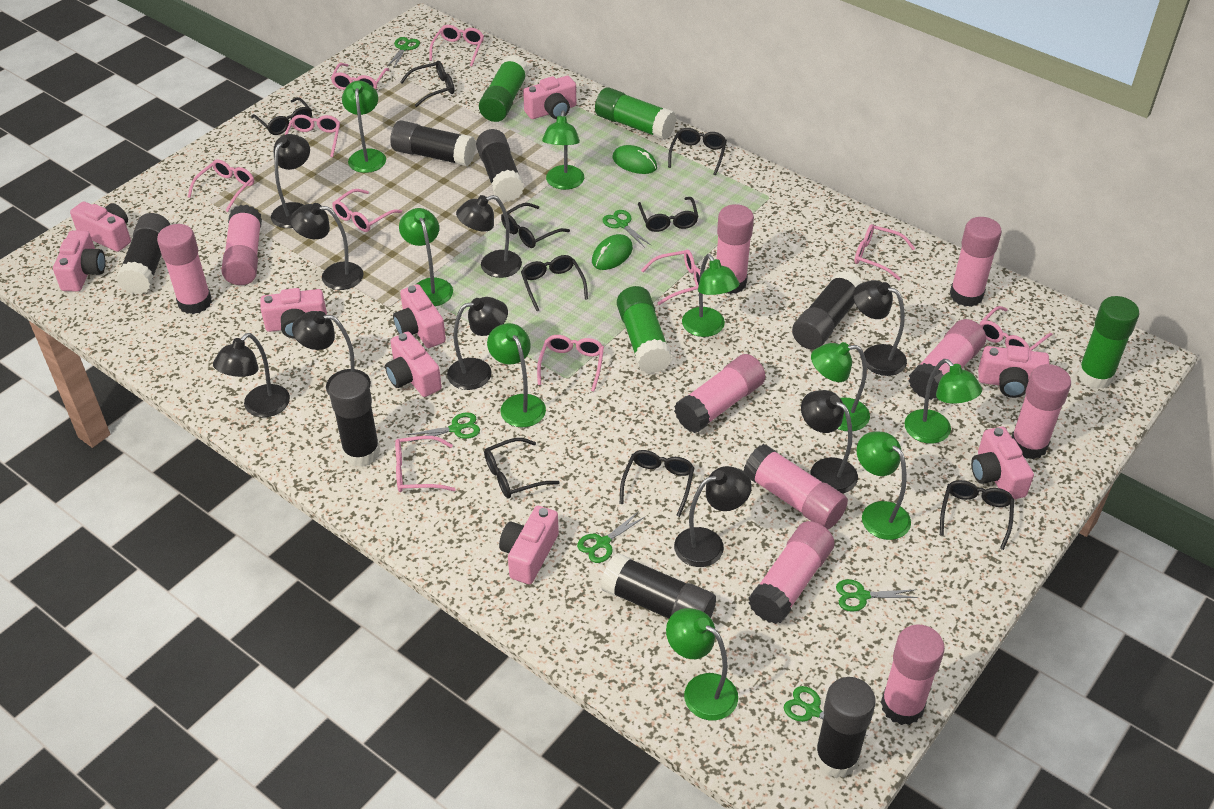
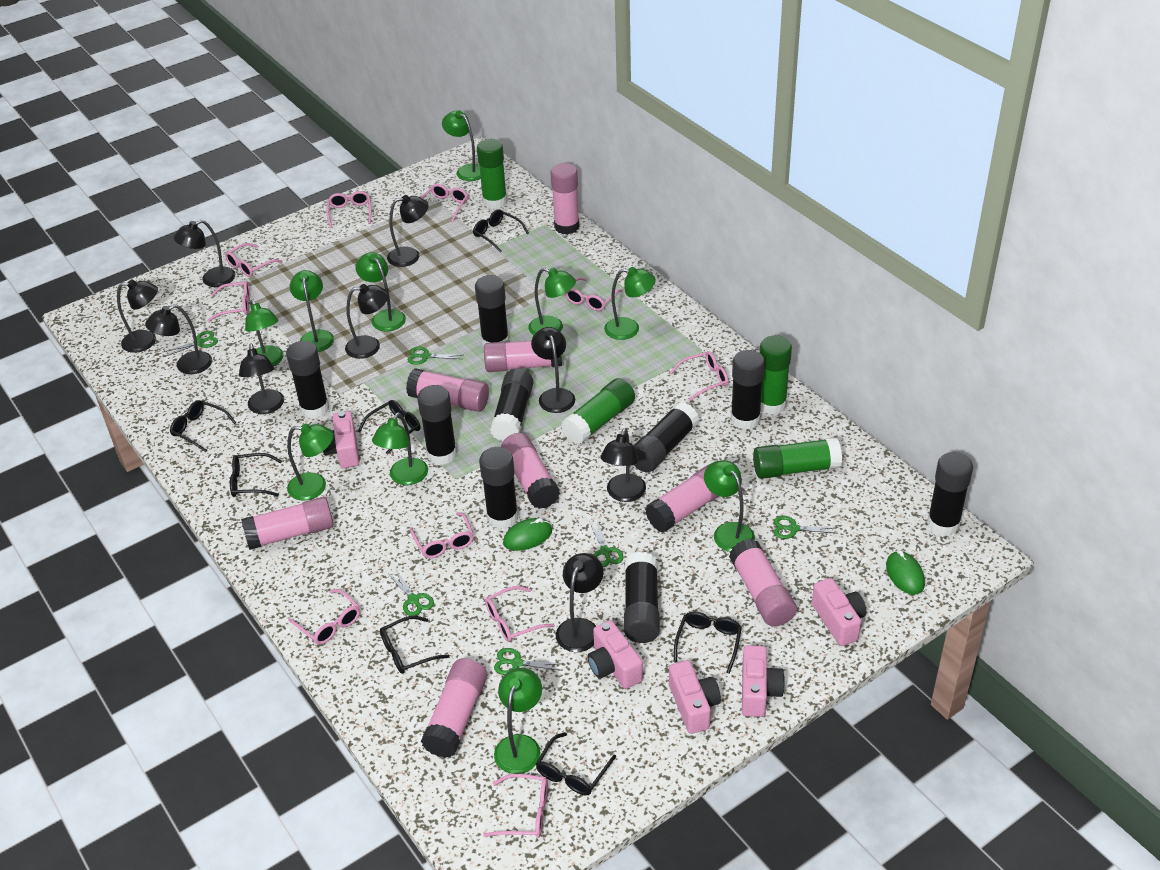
black glasses: 9 -> 7
black glue stick: 7 -> 9
green lamp: 9 -> 10
pink camera: 9 -> 5
pink glue stick: 10 -> 8

